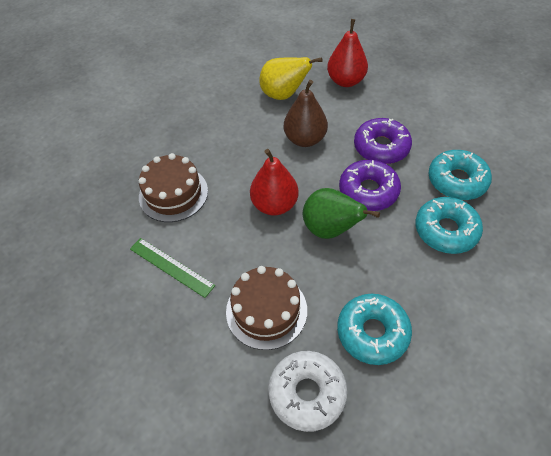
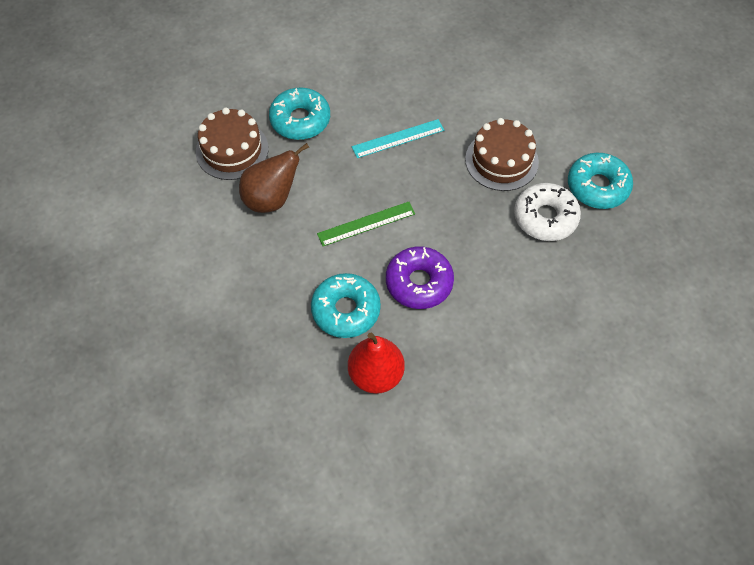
green pear: 1 -> 0
purple donut: 2 -> 1
red pear: 2 -> 1
turquoise ruler: 0 -> 1
yellow pear: 1 -> 0

